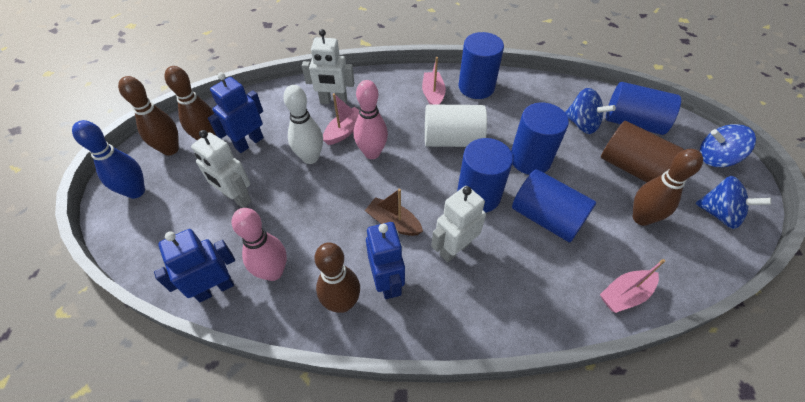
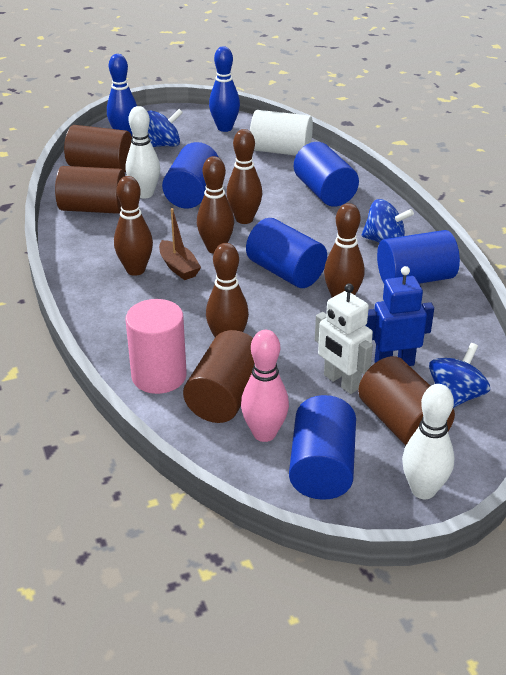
blue bowling pin: 1 -> 2
blue robot: 3 -> 1
brown bowling pin: 4 -> 5
brown cylinder: 1 -> 4
pink boat: 3 -> 0
pink bowling pin: 2 -> 1
pink cylinder: 0 -> 1
white bowling pin: 1 -> 2
white robot: 3 -> 1

